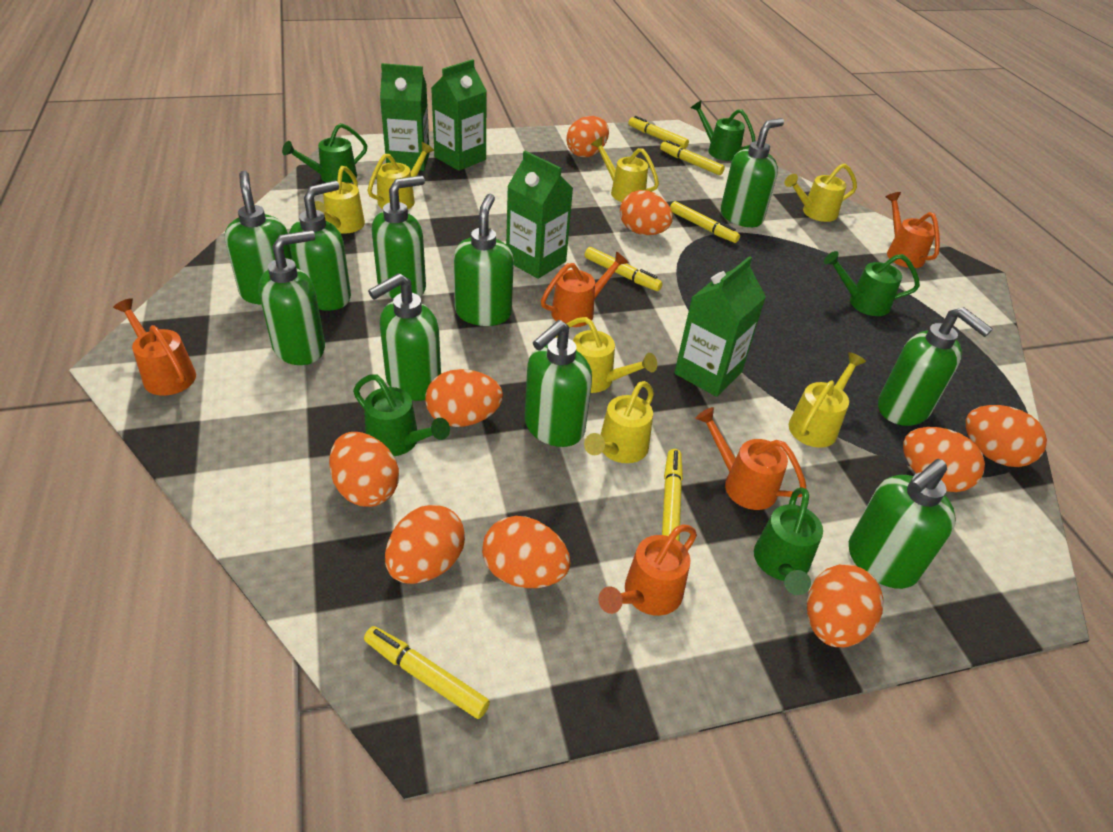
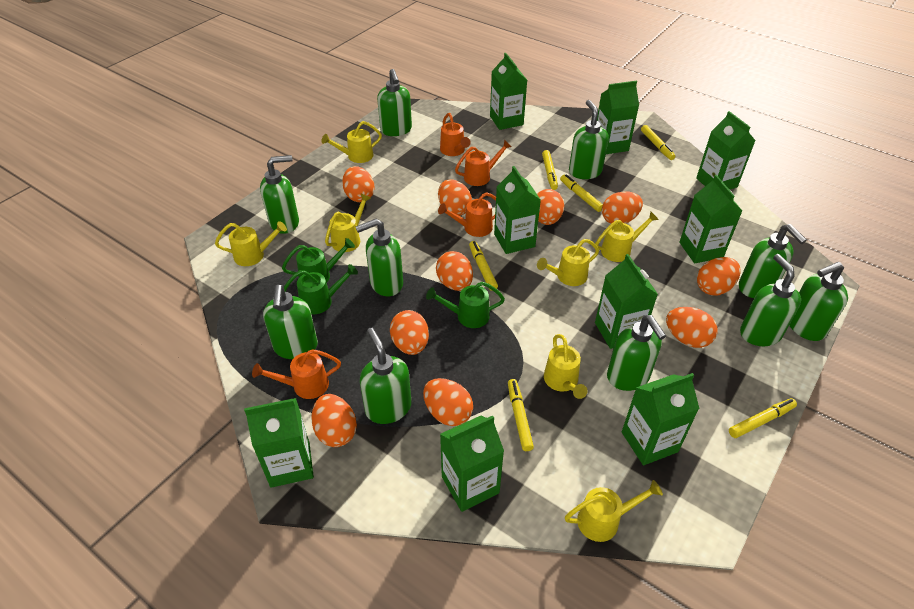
green carton: 4 -> 9
green watering can: 5 -> 3
orange egg: 9 -> 10
orange watering can: 5 -> 4

